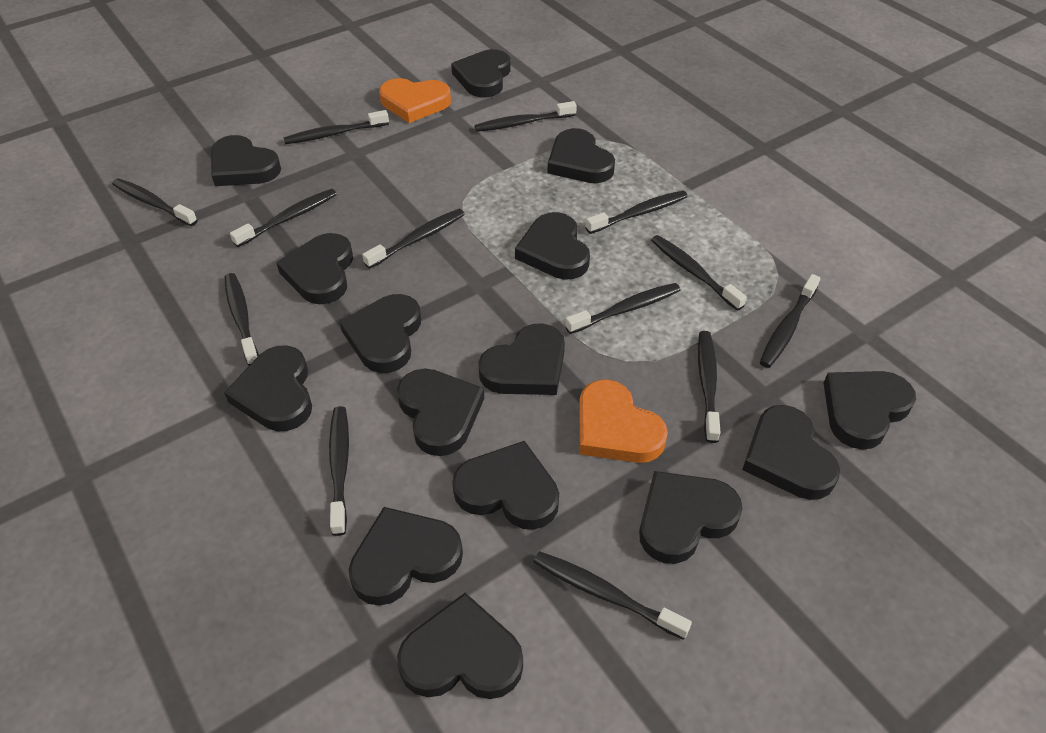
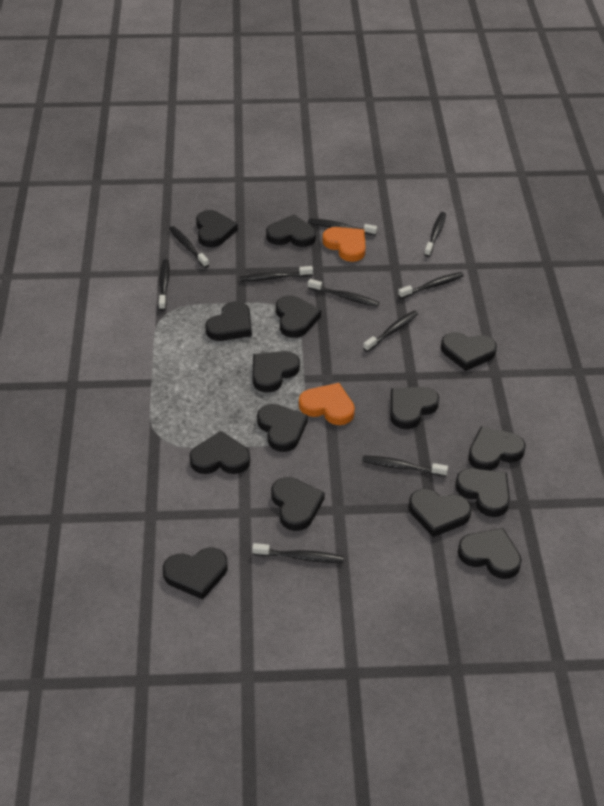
black toothbrush: 13 -> 10

